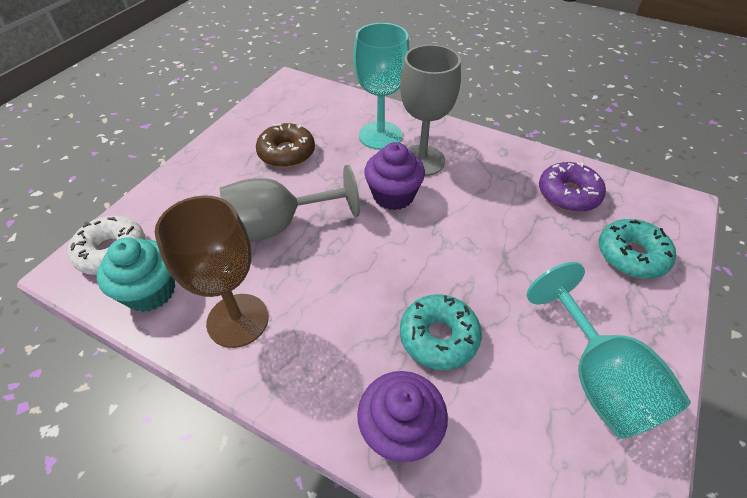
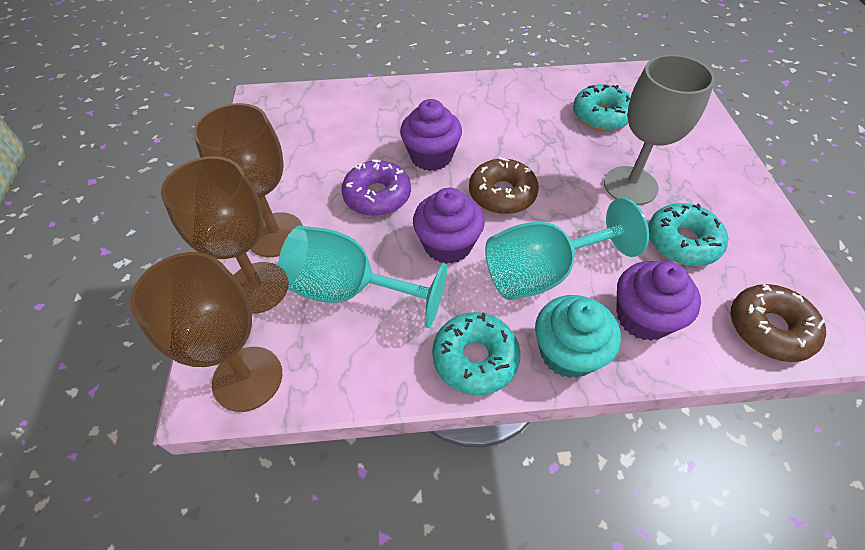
brown donut: 1 -> 2
brown goblet: 1 -> 3
grey goblet: 2 -> 1
purple cupcake: 2 -> 3
turquoise donut: 2 -> 3
white donut: 1 -> 0

